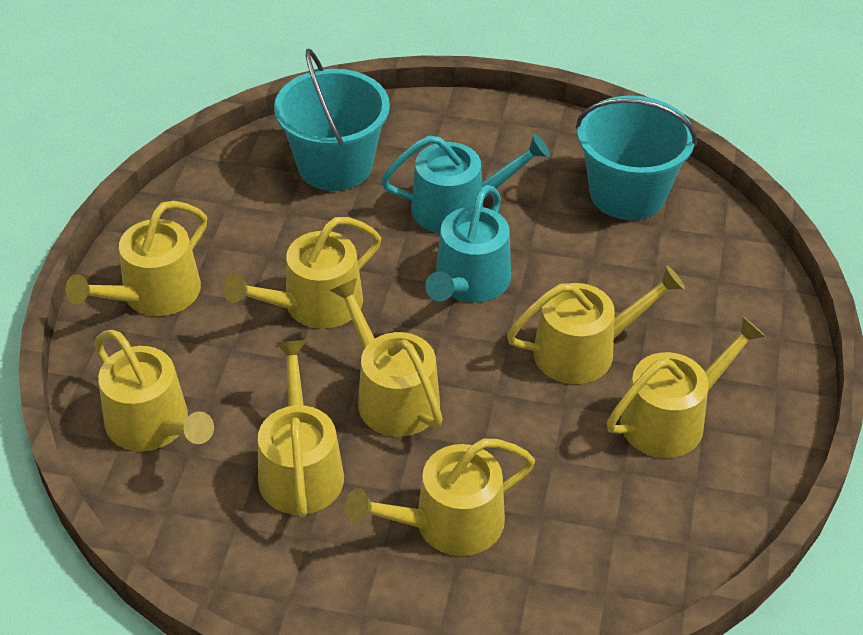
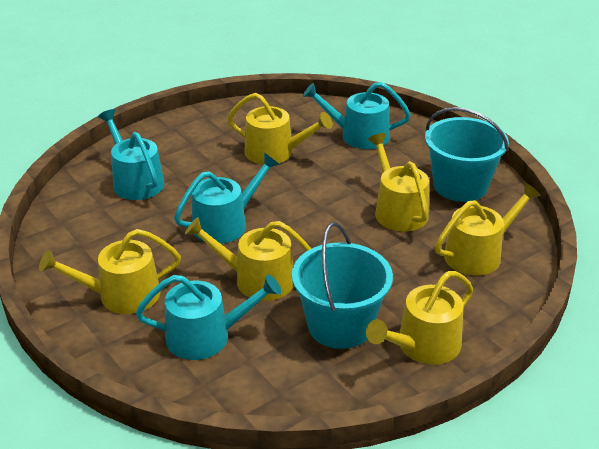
turquoise watering can: 2 -> 4
yellow watering can: 8 -> 6

